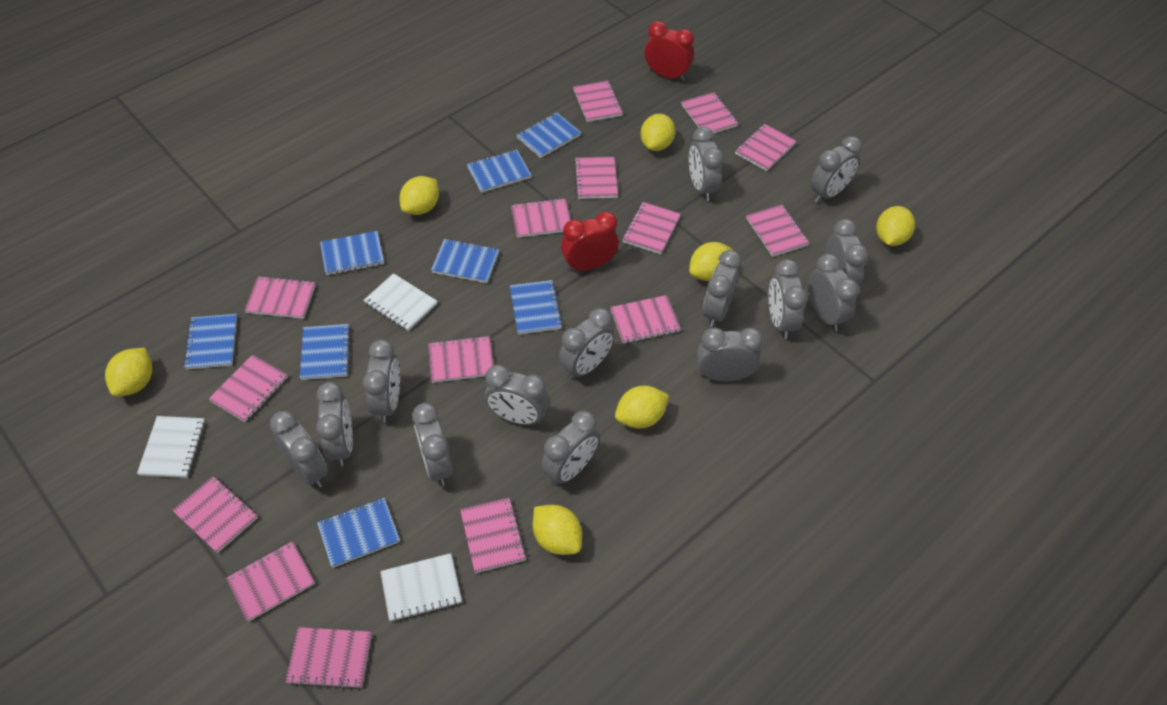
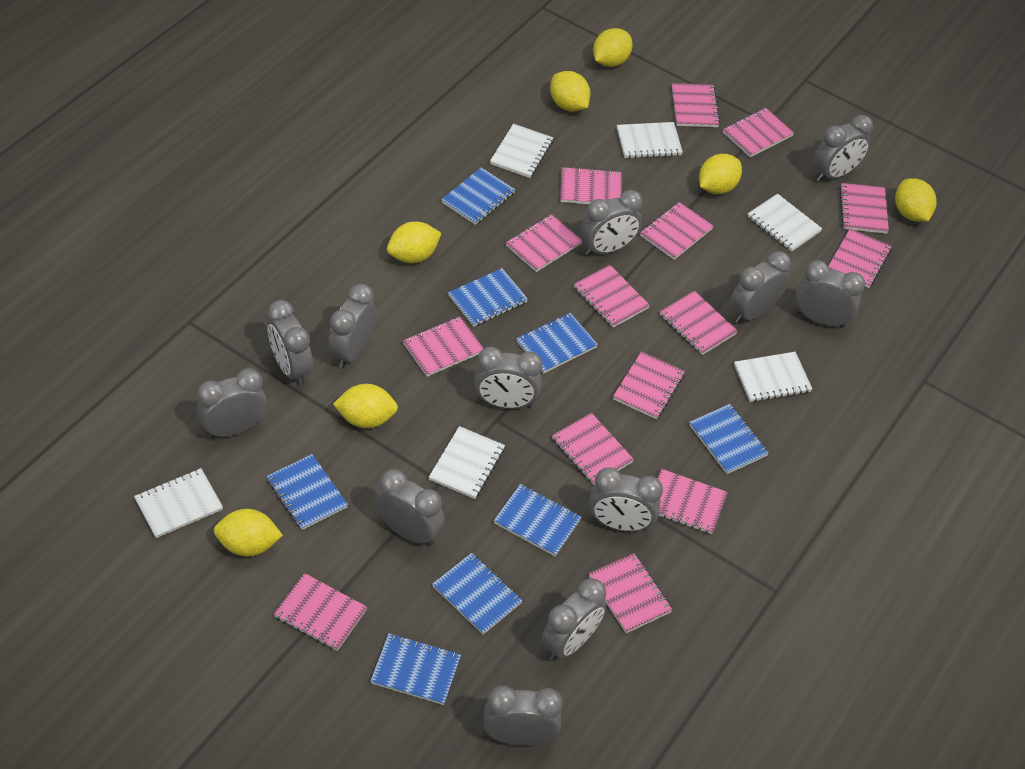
grey clock: 14 -> 12
red clock: 2 -> 0
white notebook: 3 -> 6

